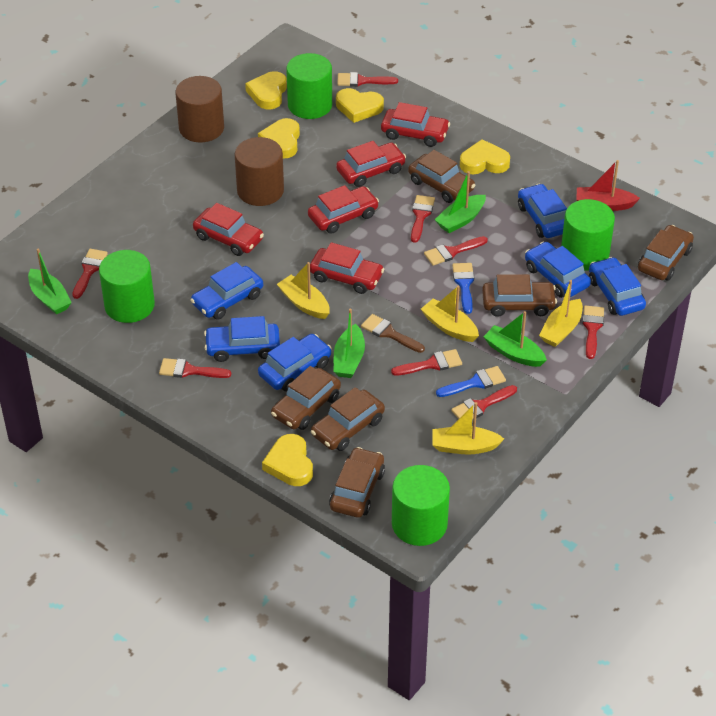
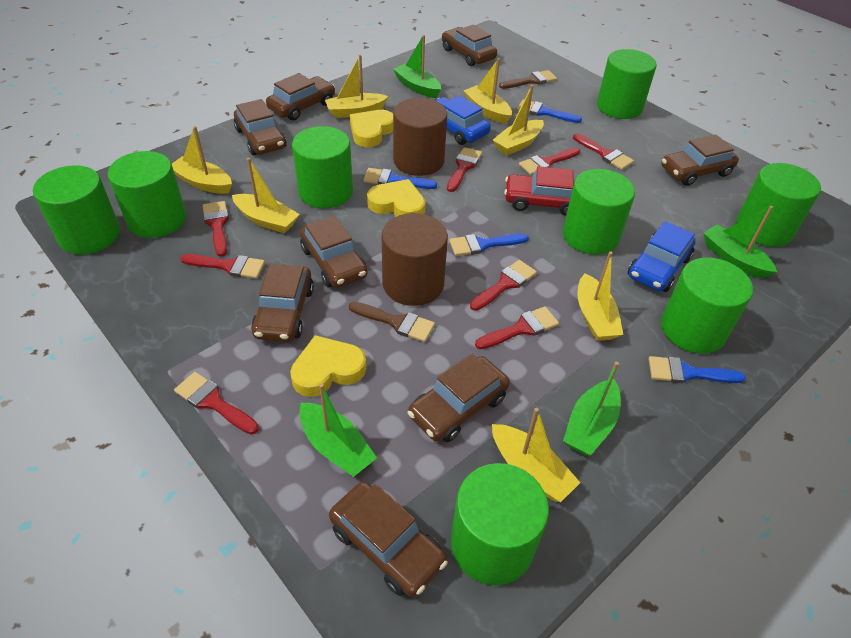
blue brush: 2 -> 4
blue car: 6 -> 2
brown brush: 1 -> 2
brown car: 6 -> 8
green cylinder: 4 -> 8
red boat: 1 -> 0
red car: 5 -> 1
yellow boat: 4 -> 7
yellow heart: 5 -> 3

